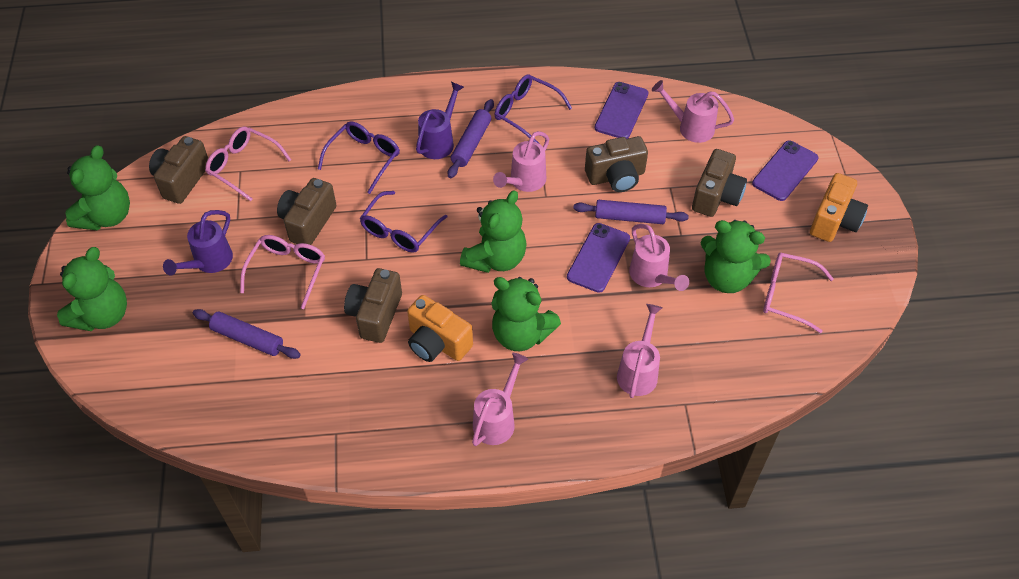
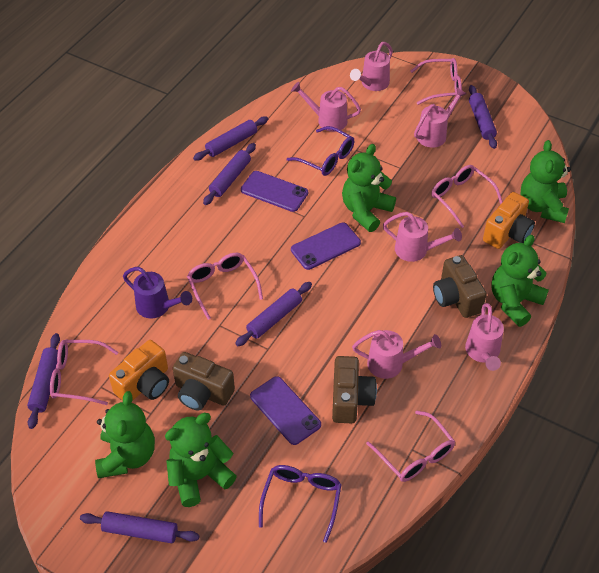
brown camera: 5 -> 3
pink glasses: 3 -> 5
pink watering can: 5 -> 6
purple glasses: 3 -> 2
purple rolling pin: 3 -> 6
purple watering can: 2 -> 1

